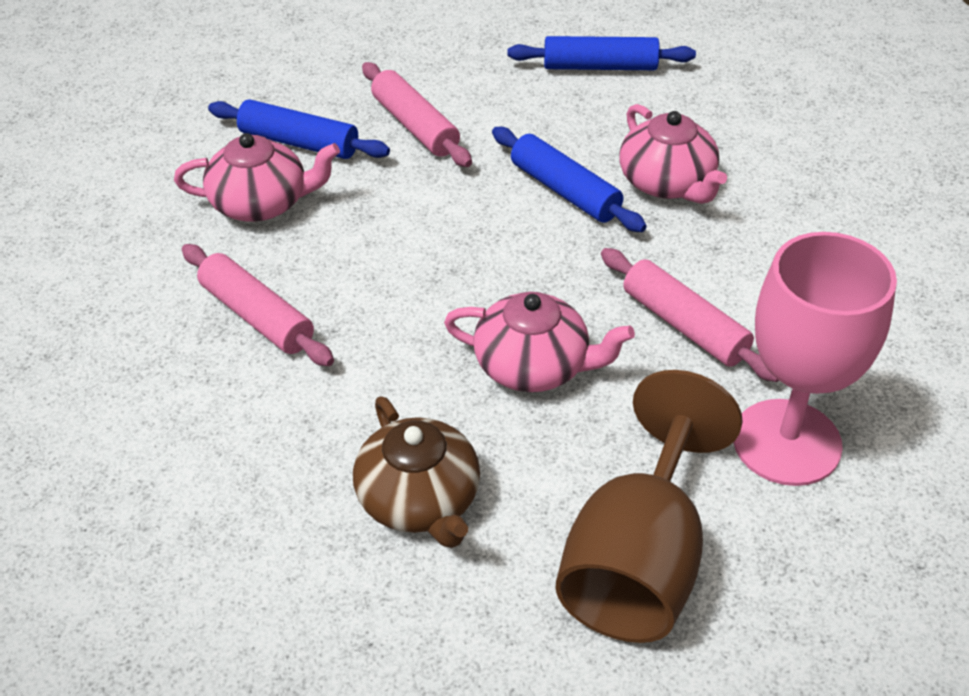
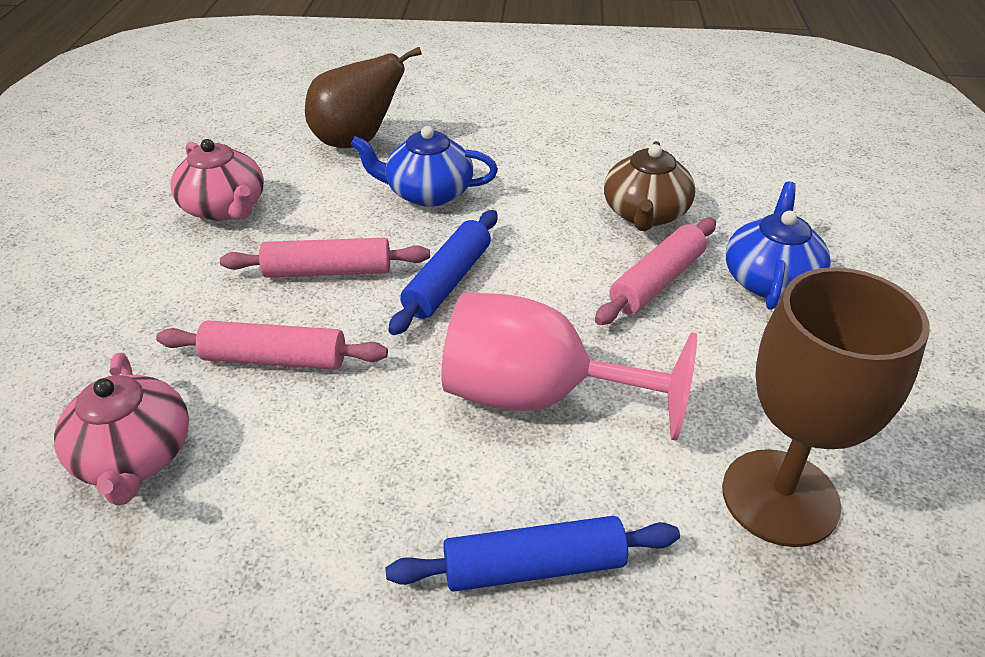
blue rolling pin: 3 -> 2
blue teapot: 0 -> 2
brown pear: 0 -> 1
pink teapot: 3 -> 2

